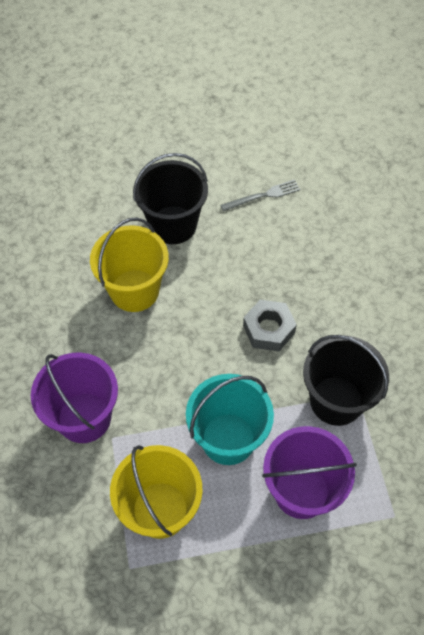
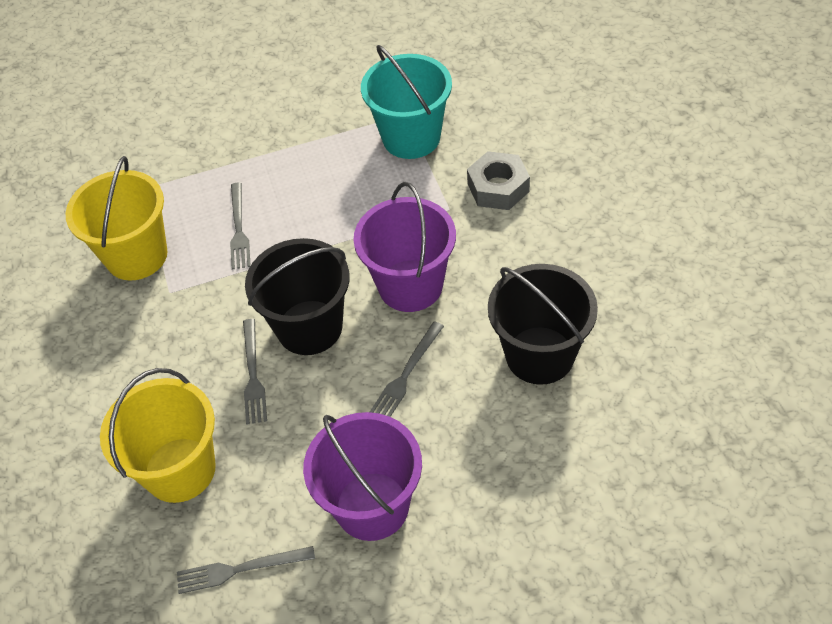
grey fork: 1 -> 4

